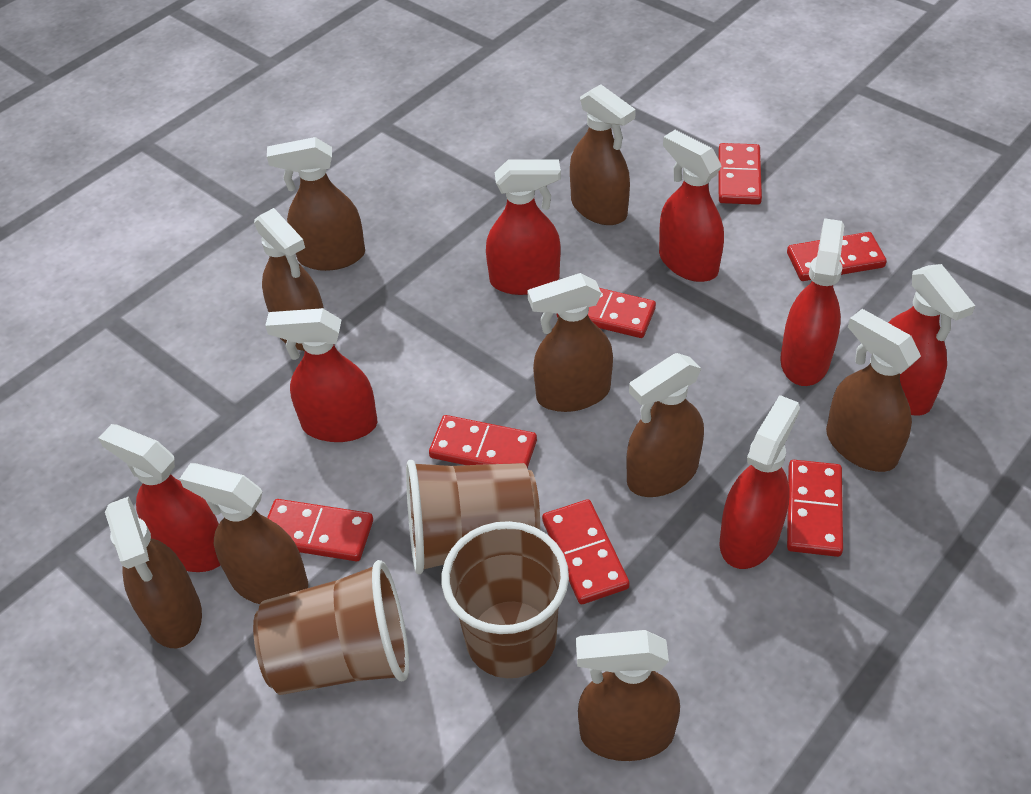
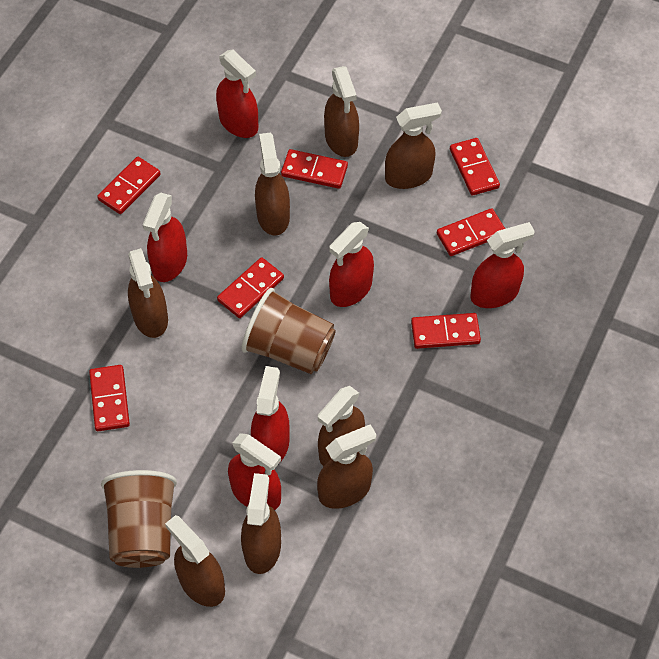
brown cup: 3 -> 2
brown spray bottle: 9 -> 8
red spray bottle: 7 -> 6

